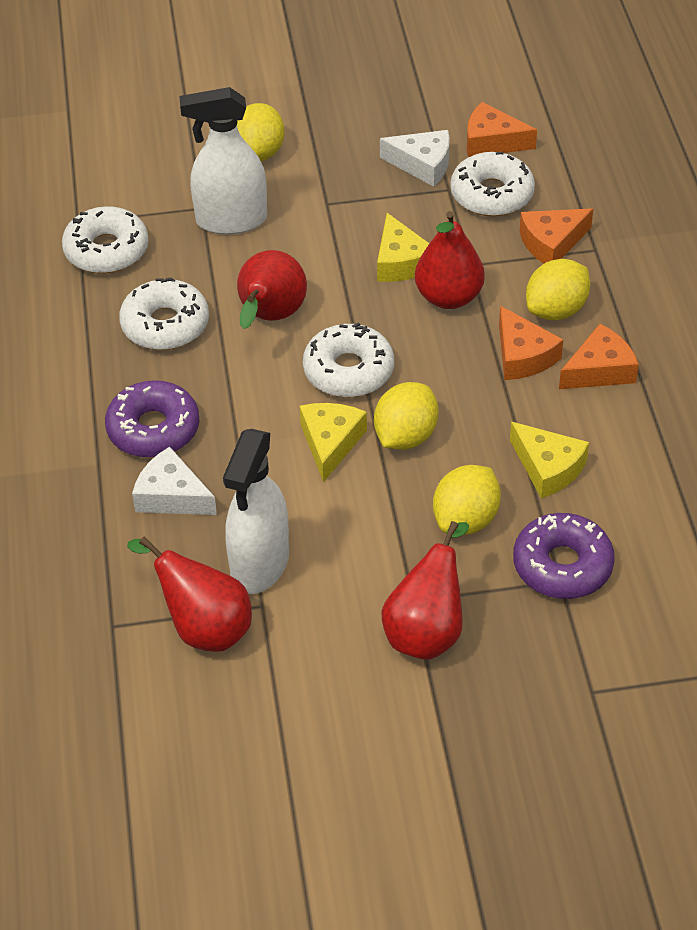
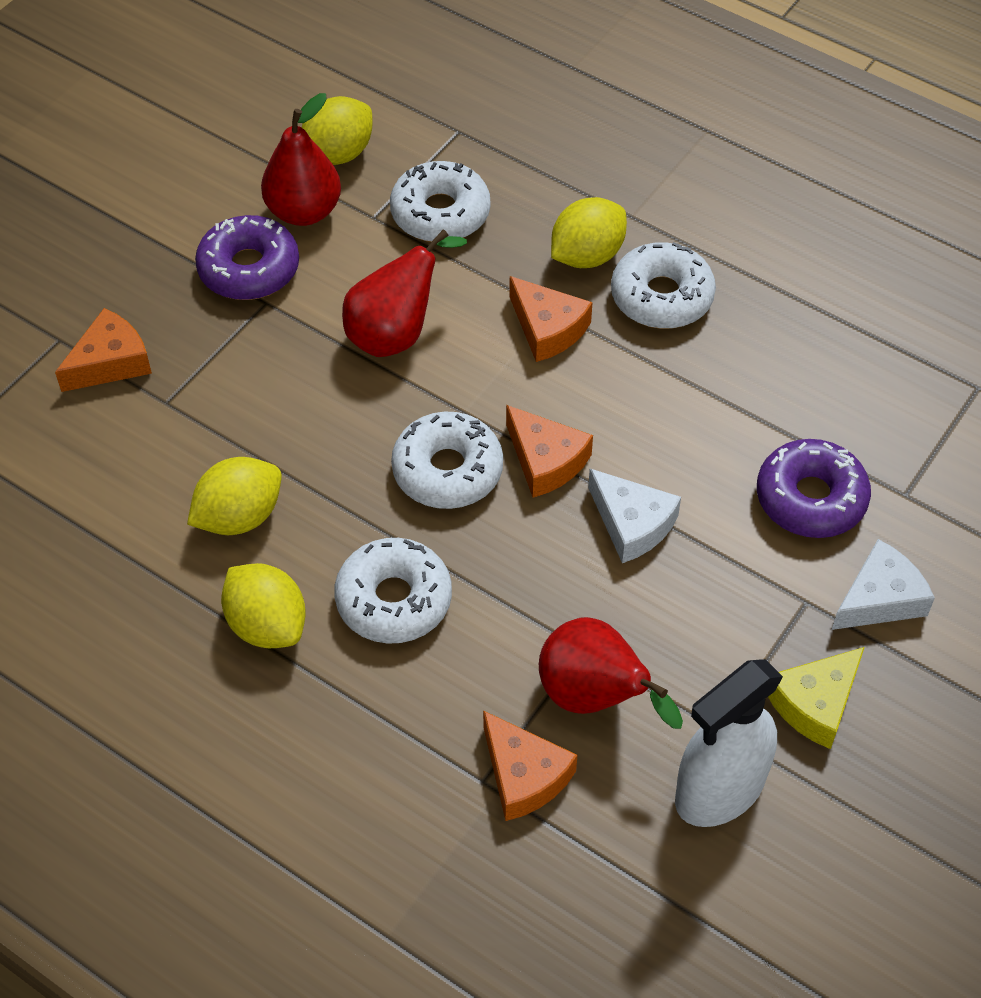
red pear: 4 -> 3
white spray bottle: 2 -> 1
yellow cheese: 3 -> 1

